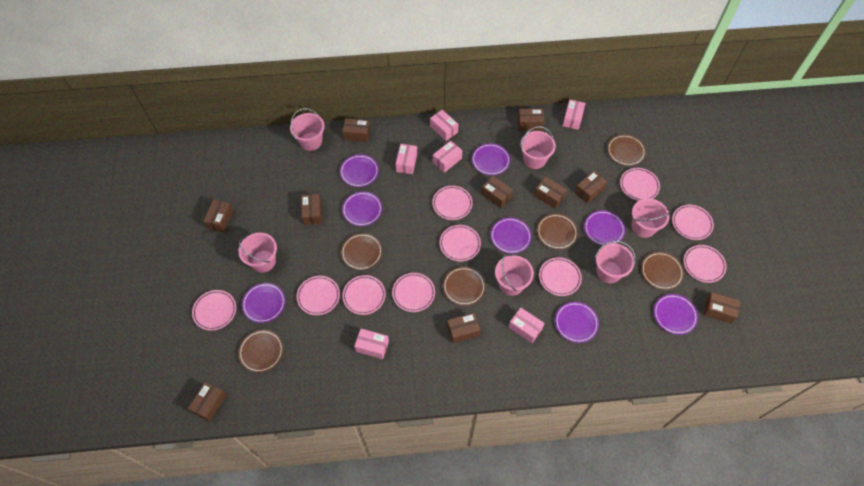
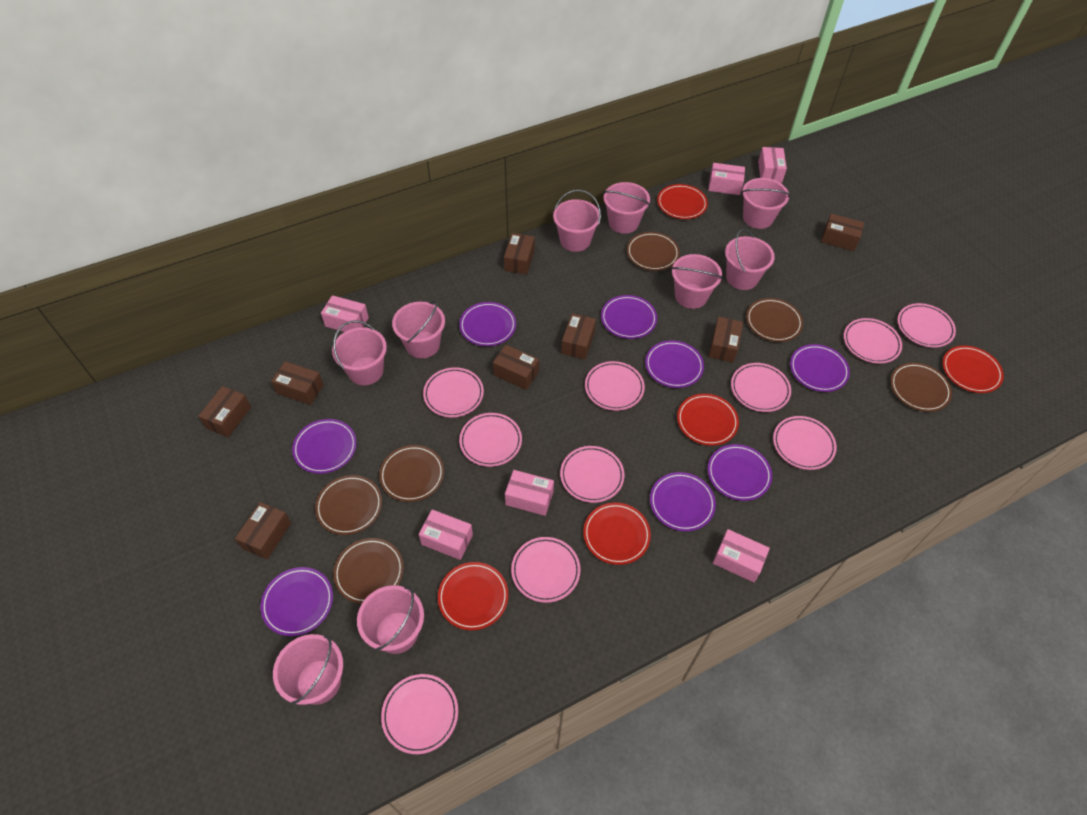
brown box: 10 -> 8
pink bucket: 6 -> 9
red plate: 0 -> 5

